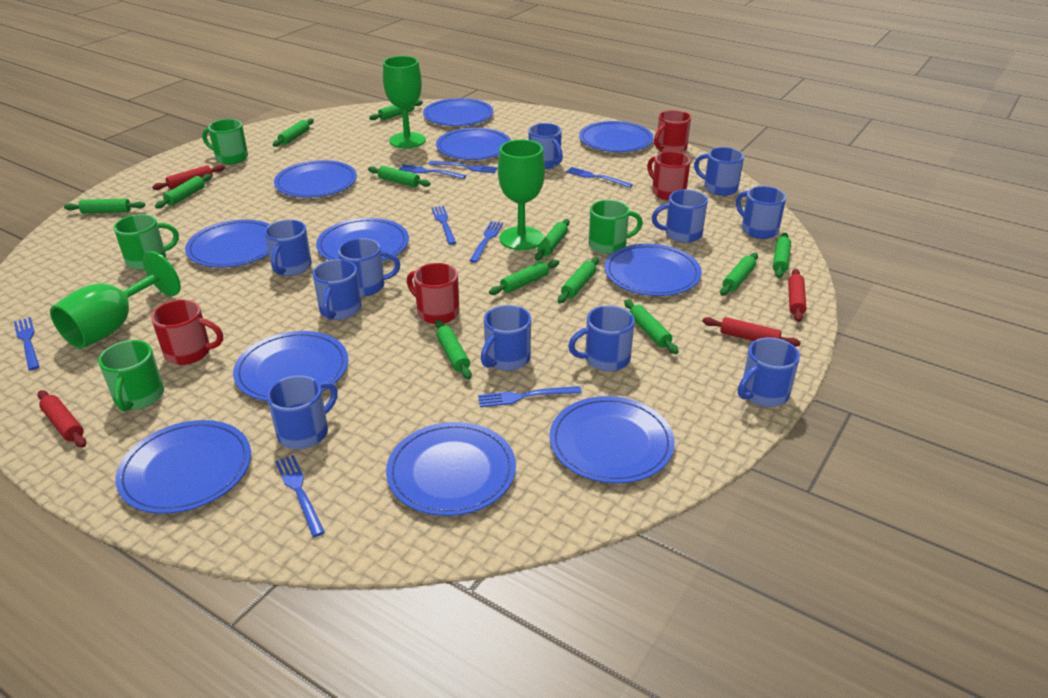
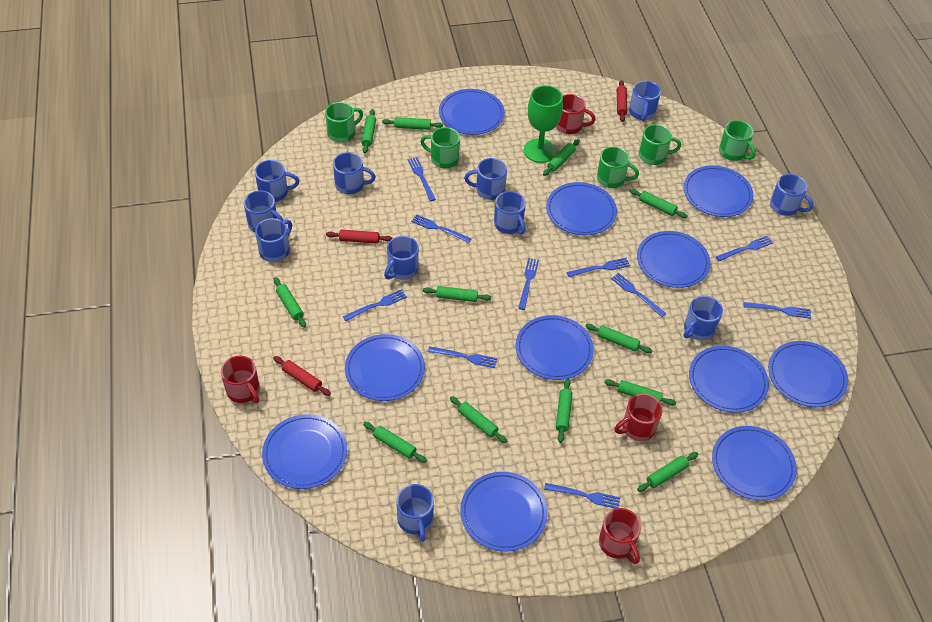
blue fork: 8 -> 10
green goblet: 3 -> 1
green mug: 4 -> 5
red rolling pin: 4 -> 3

